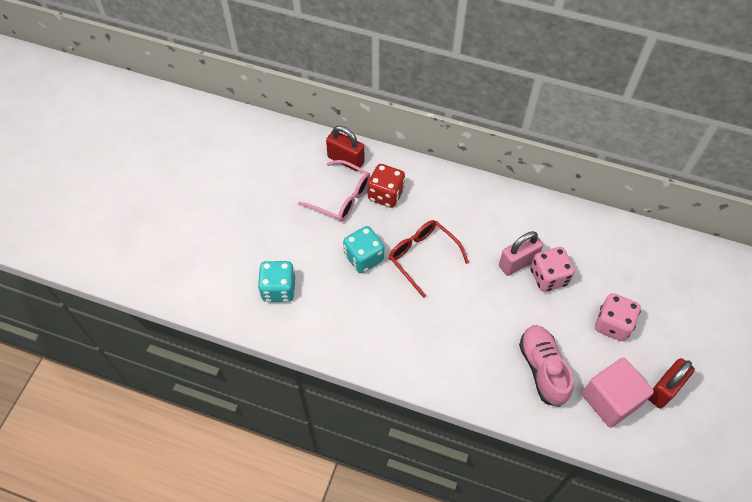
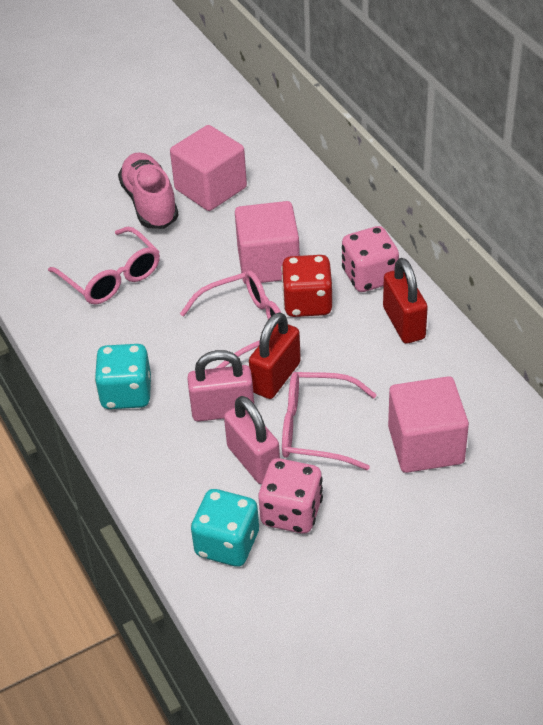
pink cube: 1 -> 3
pink glasses: 1 -> 3
pink padlock: 1 -> 2
red glasses: 1 -> 0

